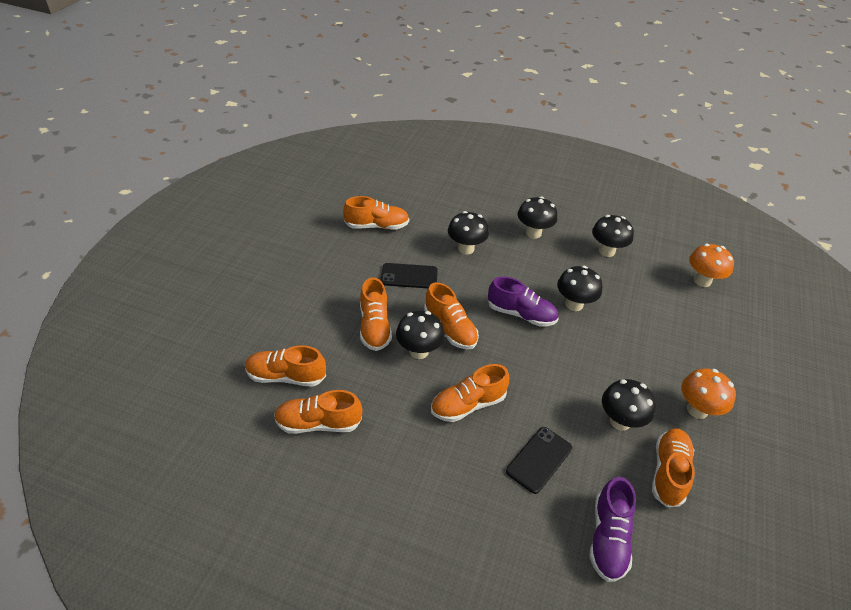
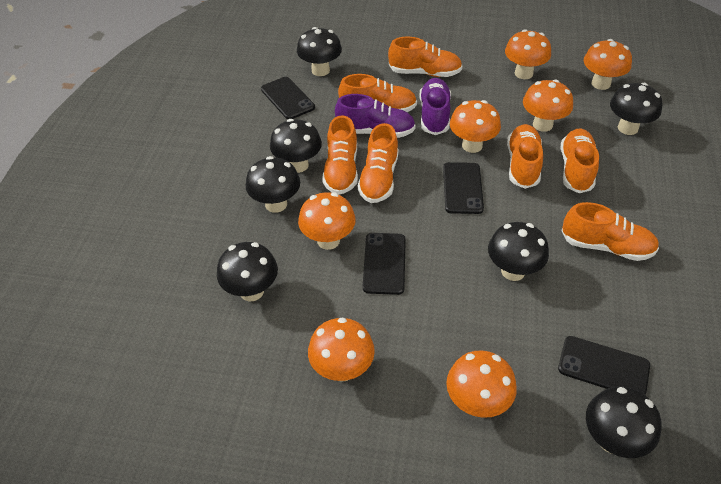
black mushroom: 6 -> 7
black phone: 2 -> 4
orange mushroom: 2 -> 7

